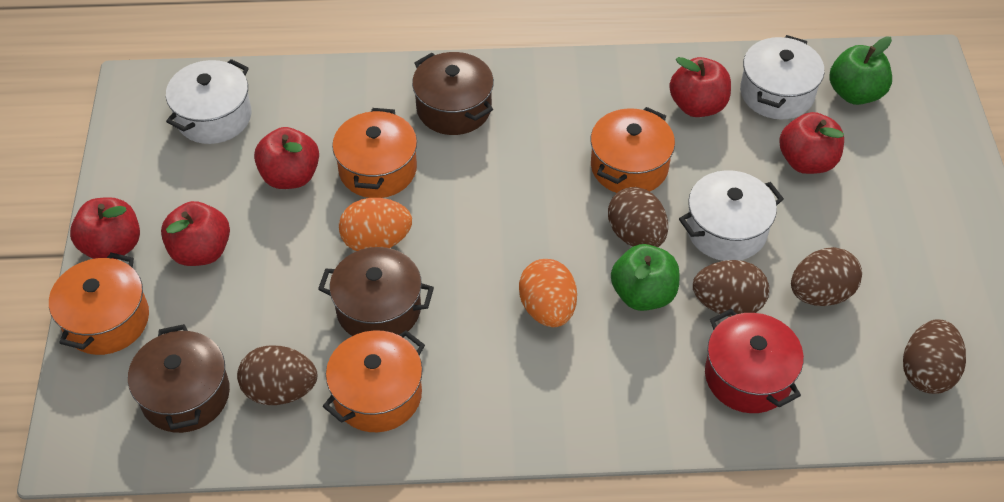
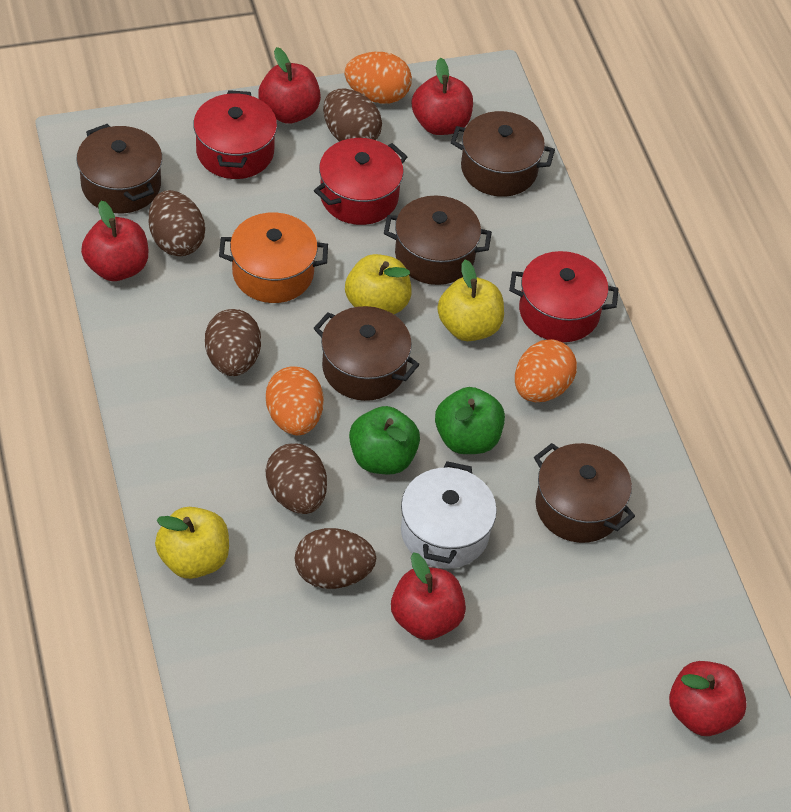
brown pot: 3 -> 5
orange egg: 2 -> 3
orange pot: 4 -> 1
red pot: 1 -> 3
white pot: 3 -> 1
yellow apple: 0 -> 3

